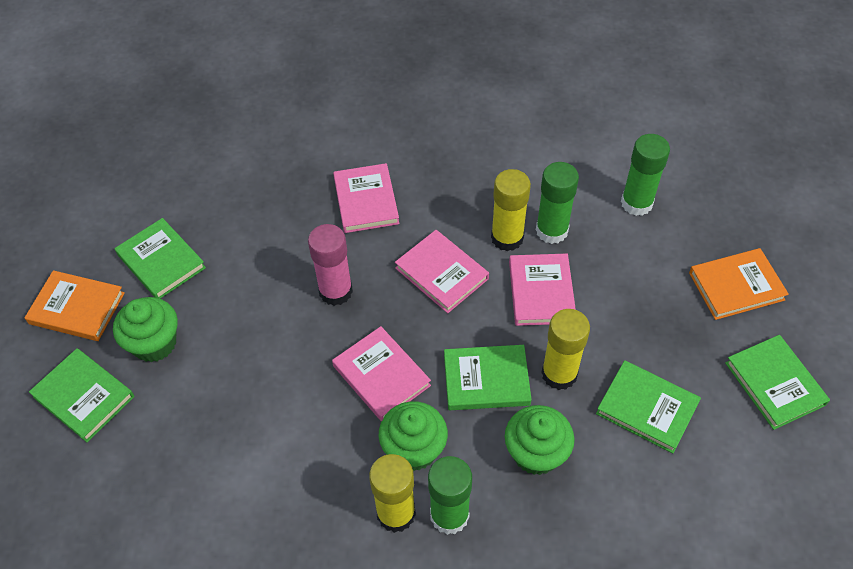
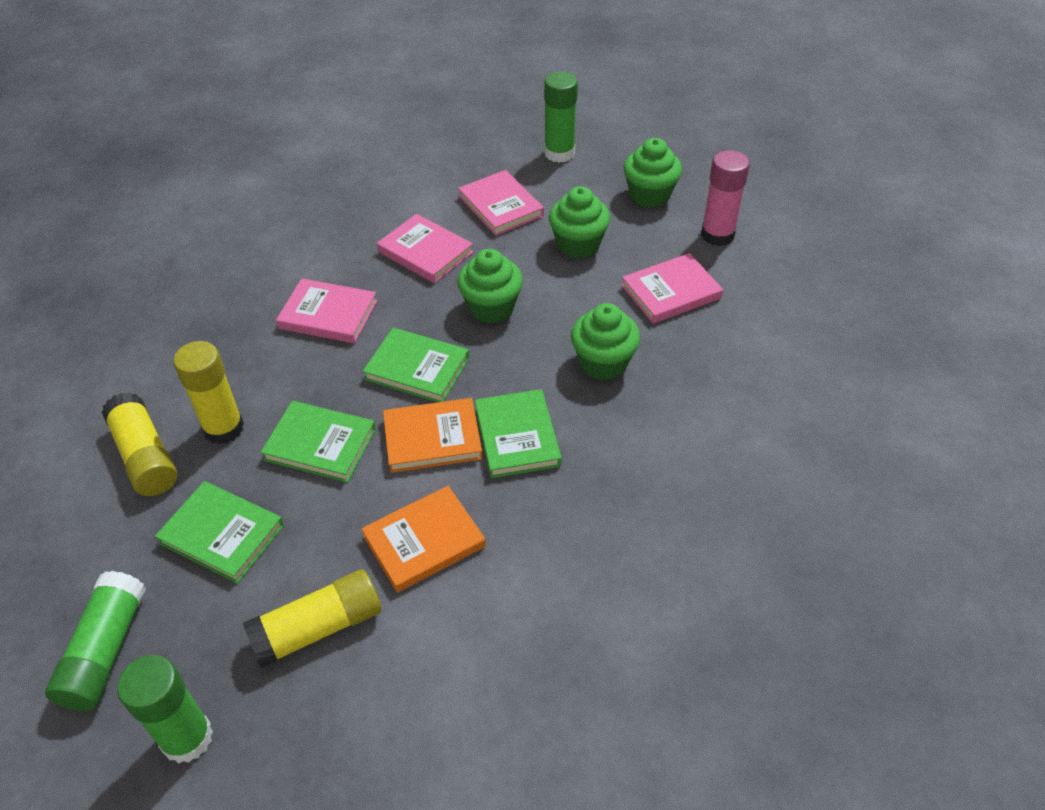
green book: 5 -> 4
green cupcake: 3 -> 4

